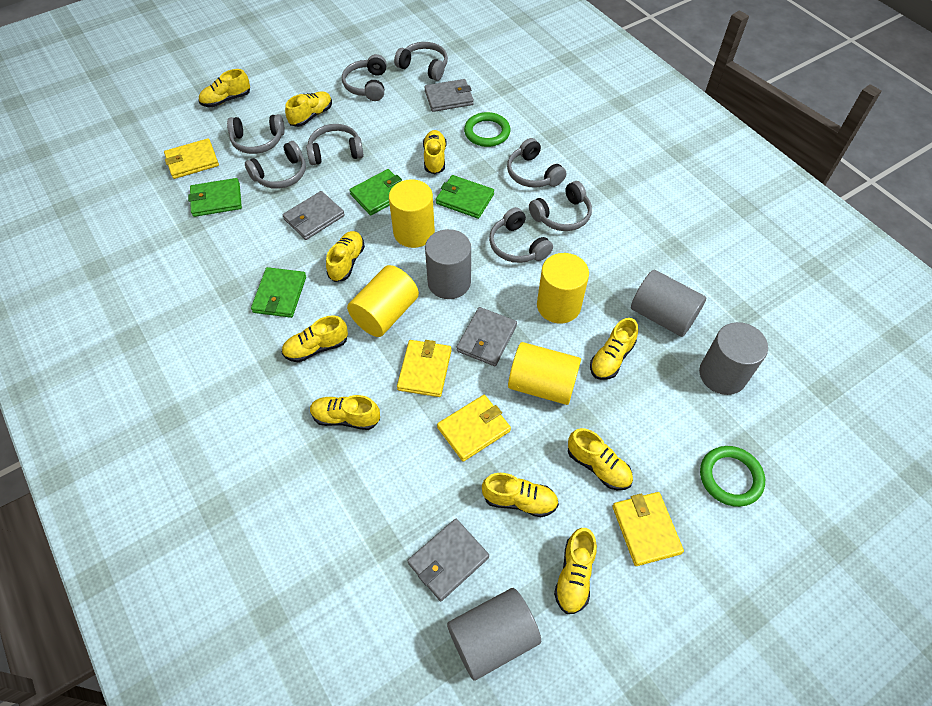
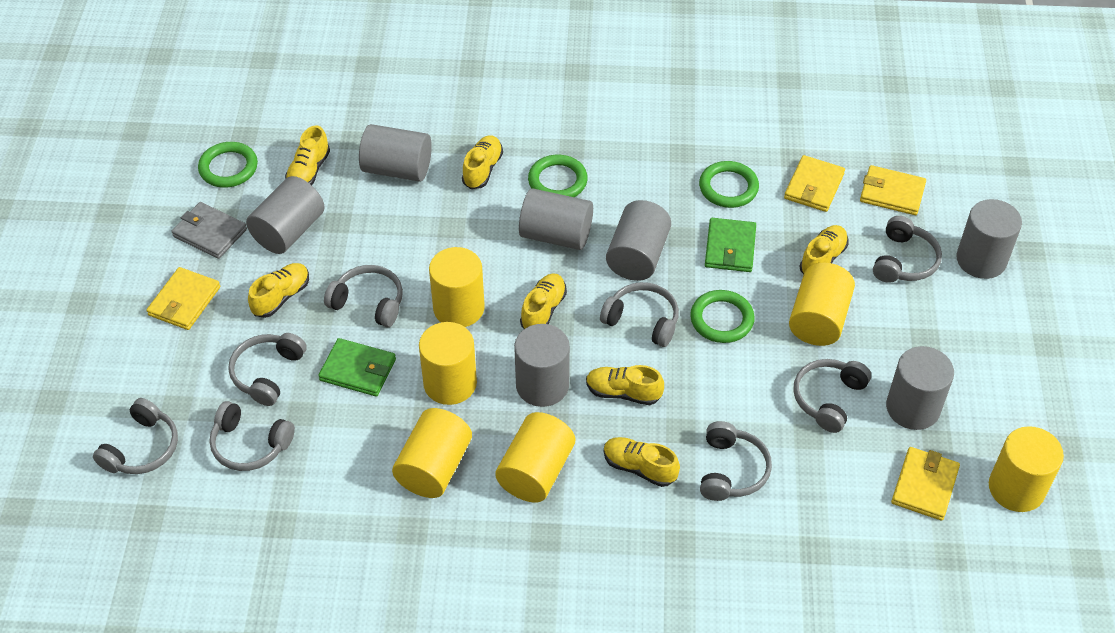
green ring: 2 -> 4
green wallet: 4 -> 2
grey cylinder: 4 -> 7
grey wallet: 4 -> 1
yellow cylinder: 4 -> 6
yellow shoe: 10 -> 7

